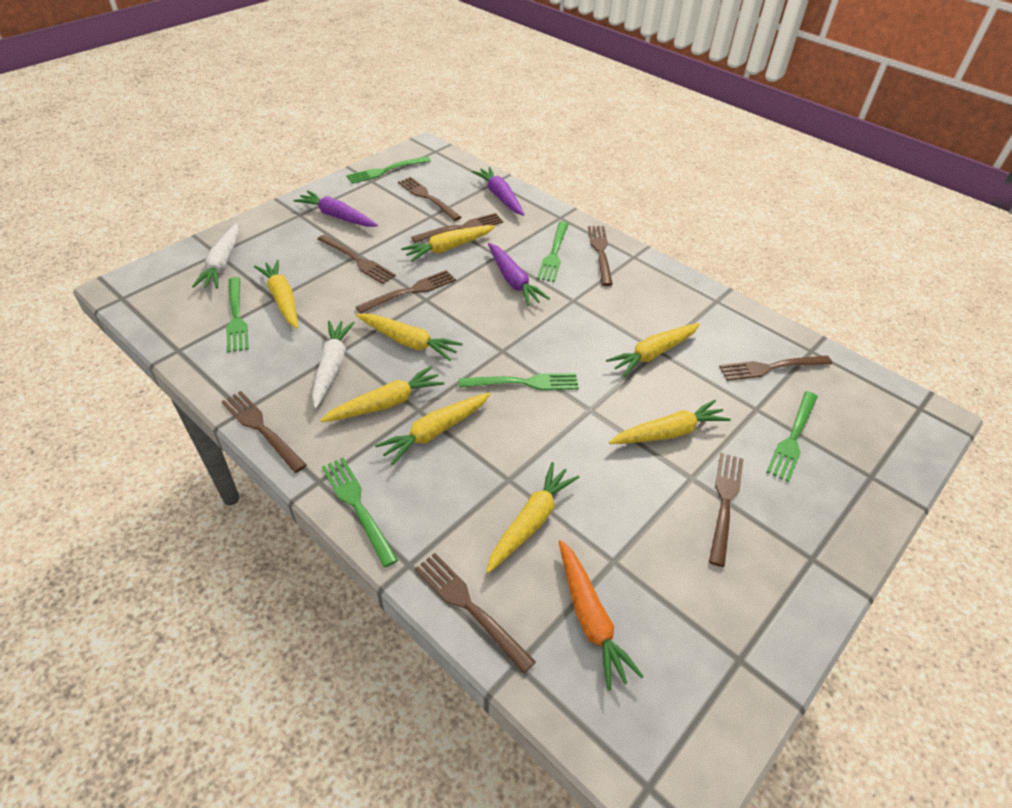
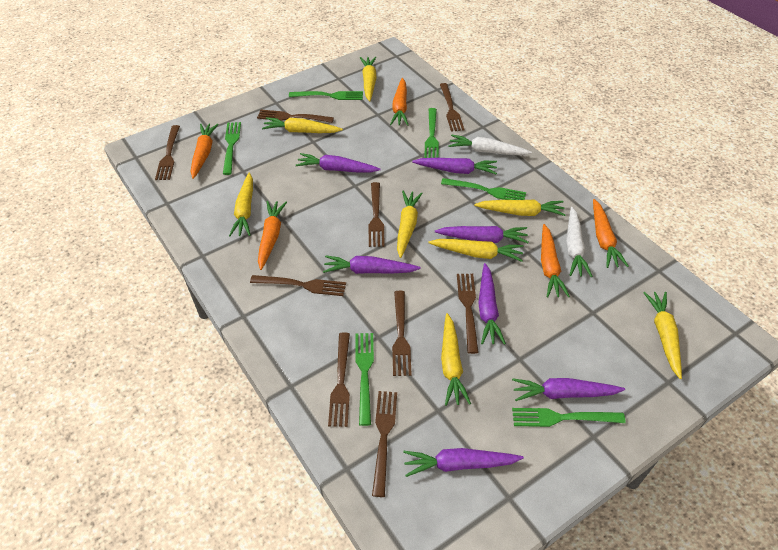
orange carrot: 1 -> 5
purple carrot: 3 -> 7

